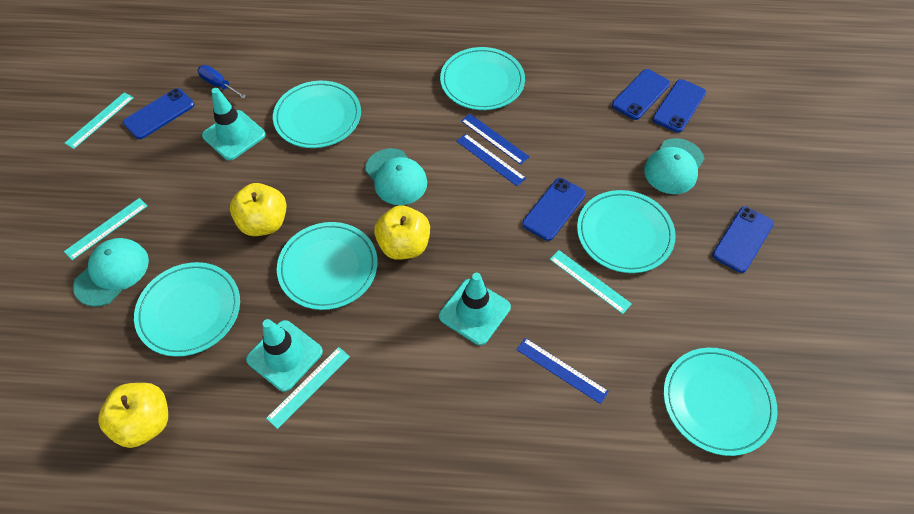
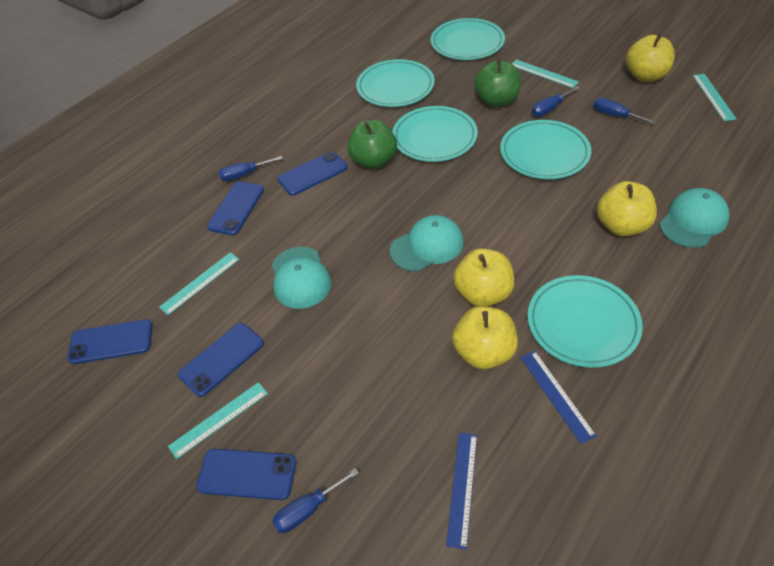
blue ruler: 3 -> 2
blue screwdriver: 1 -> 4
green apple: 0 -> 2
turquoise plate: 6 -> 5
turquoise traffic cone: 3 -> 0
yellow apple: 3 -> 4

